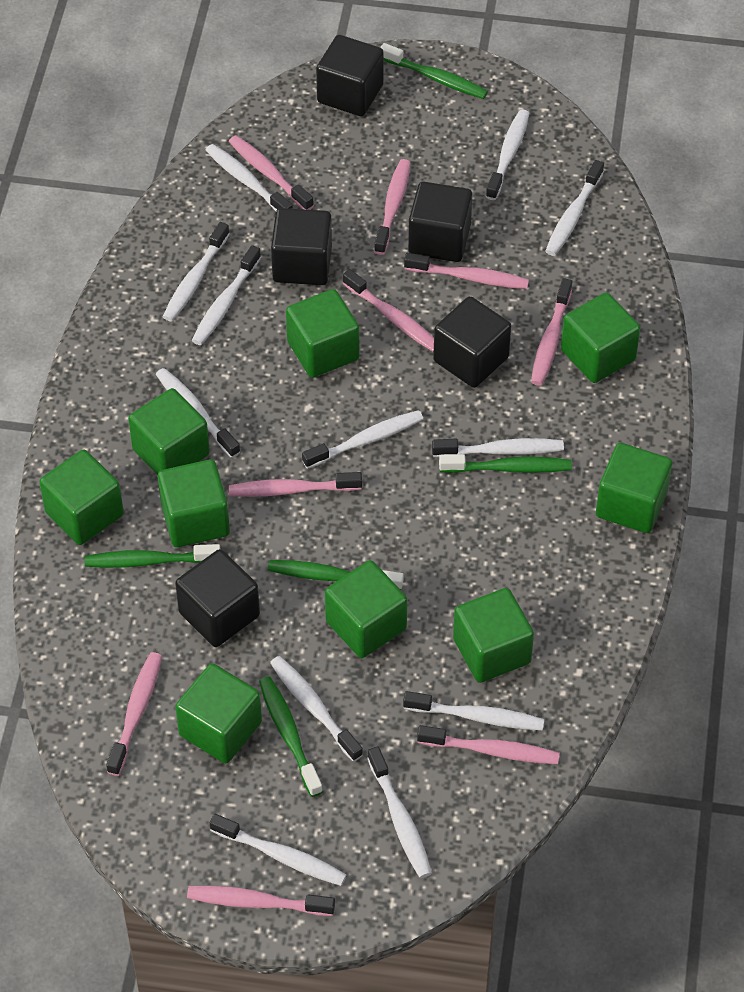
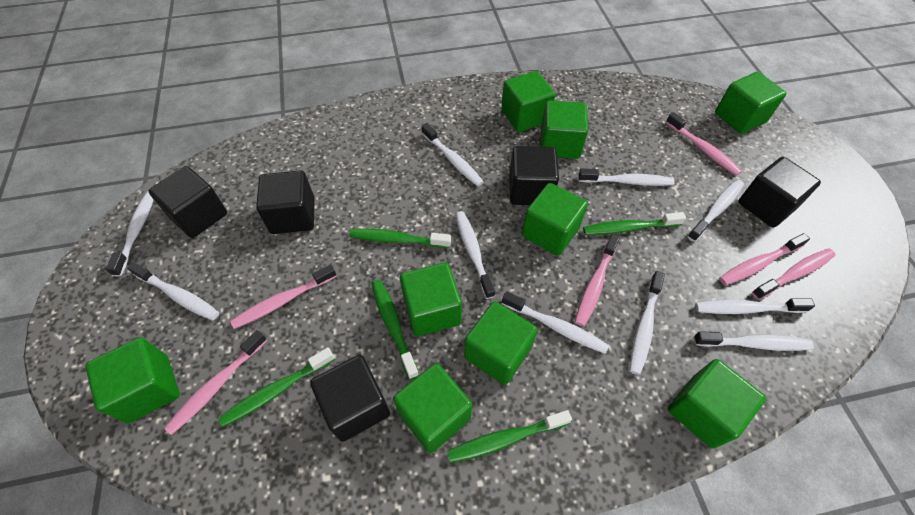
pink toothbrush: 9 -> 6
white toothbrush: 12 -> 10

